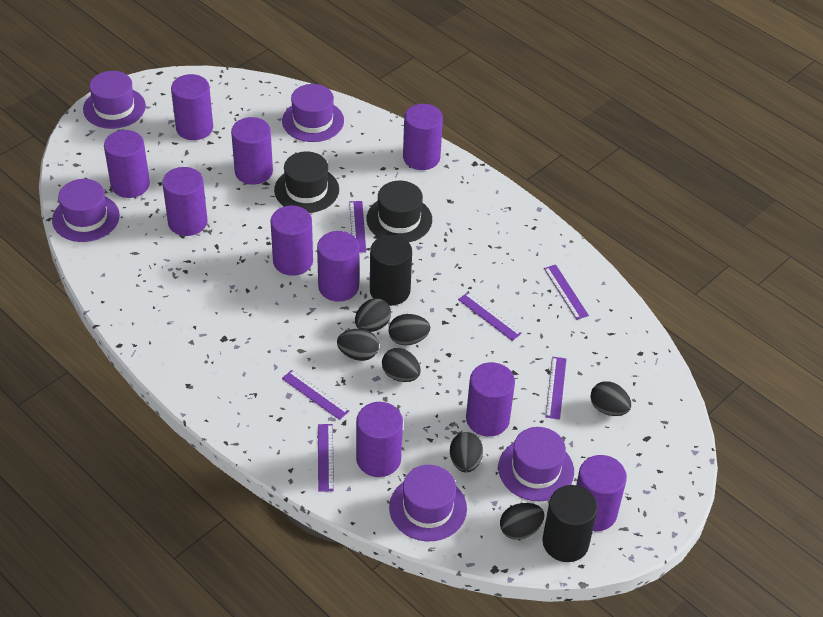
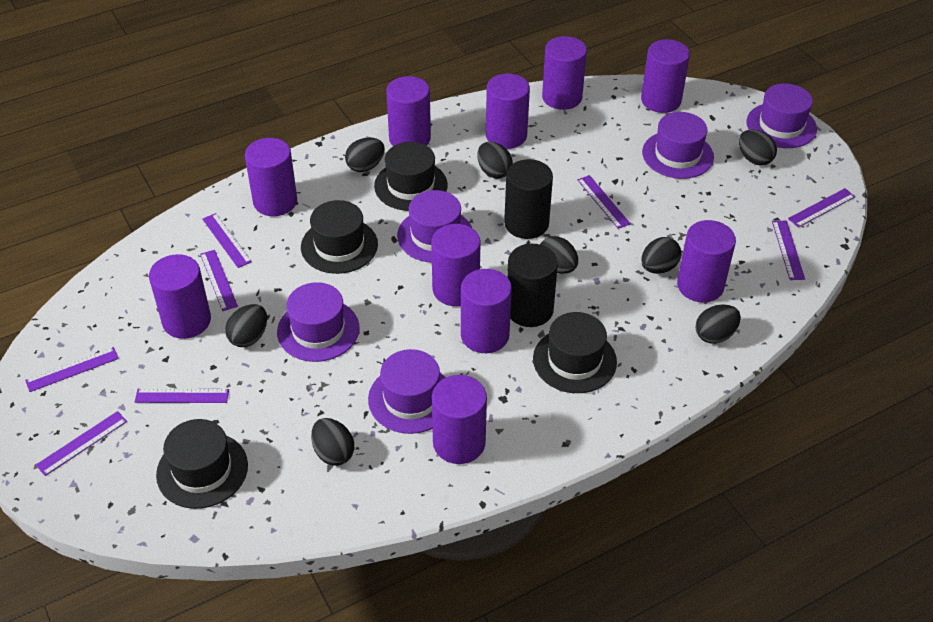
black egg: 7 -> 8
black hat: 2 -> 4
purple ruler: 6 -> 8

